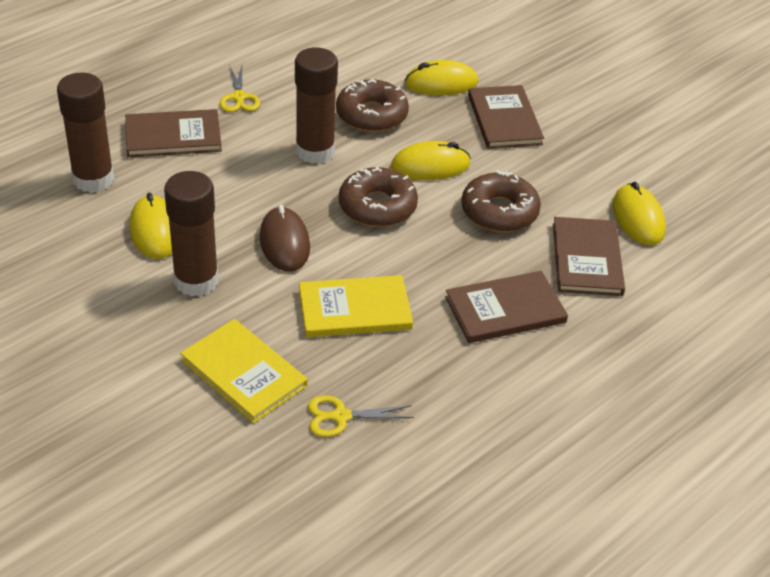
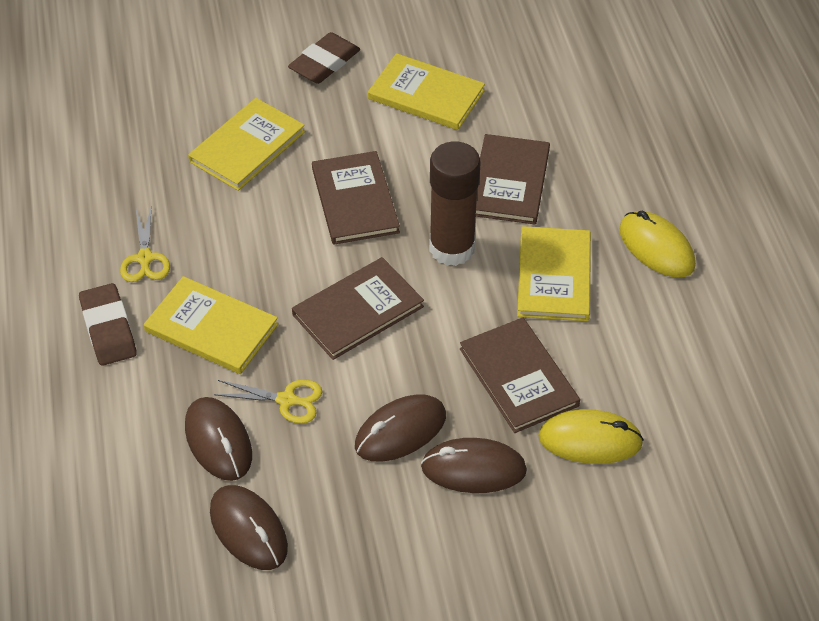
brown donut: 3 -> 0
brown eraser: 0 -> 2
brown glue stick: 3 -> 1
brown mouse: 1 -> 4
yellow book: 2 -> 4
yellow mouse: 4 -> 2

